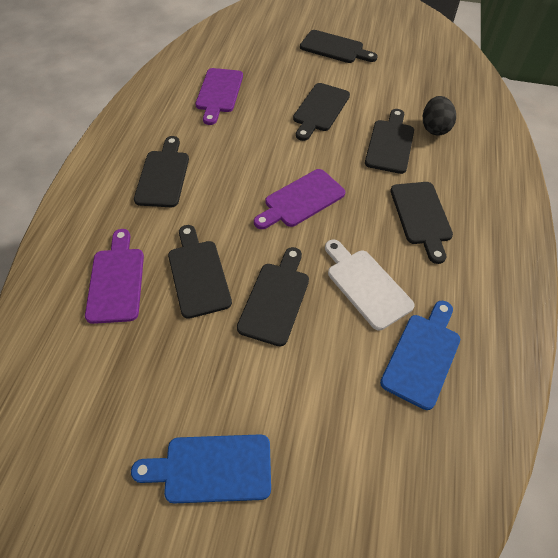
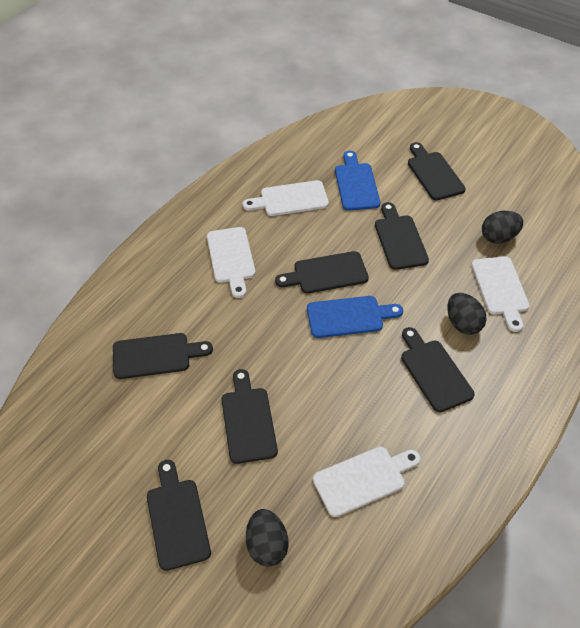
black egg: 1 -> 3
purple cutting board: 3 -> 0
white cutting board: 1 -> 4

